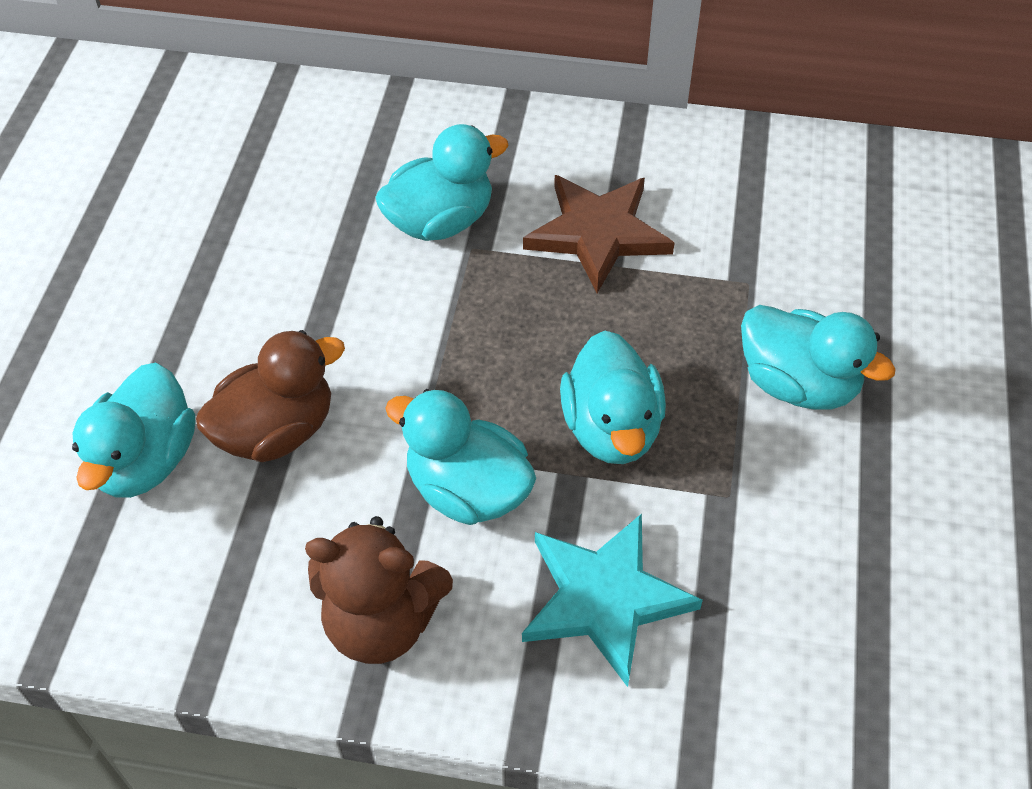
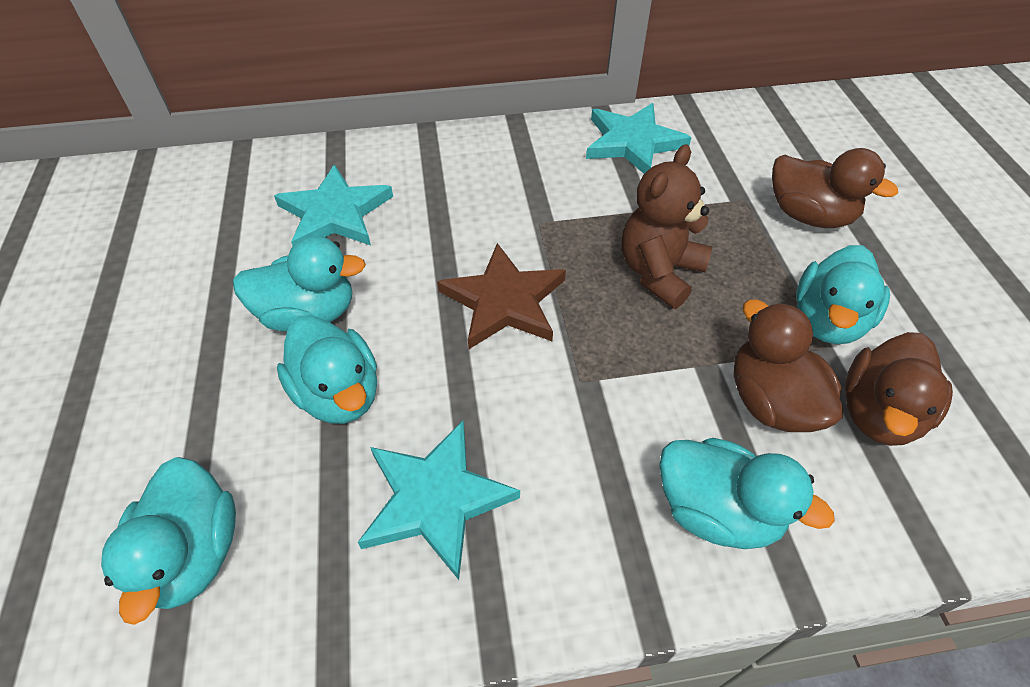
brown duck: 1 -> 3
turquoise star: 1 -> 3

